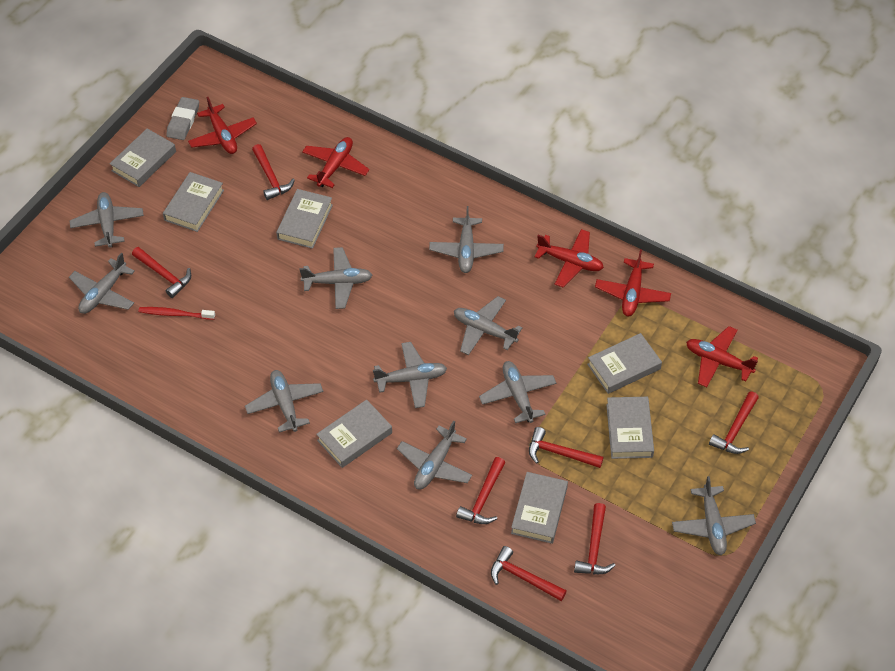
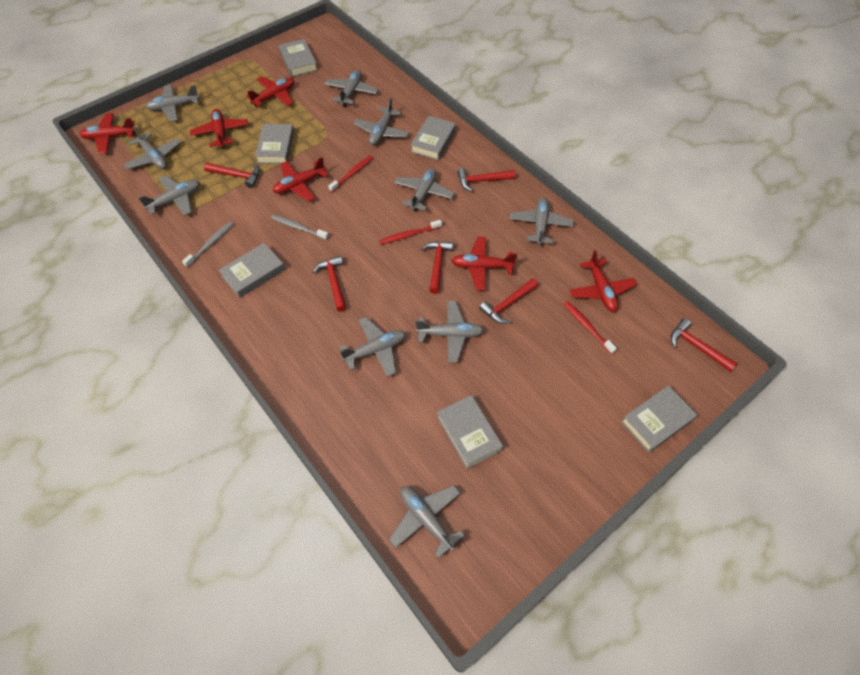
grey book: 7 -> 6
grey eraser: 1 -> 0
grey toothbrush: 0 -> 2
red hammer: 7 -> 6
red plane: 5 -> 6
red toothbrush: 1 -> 3

